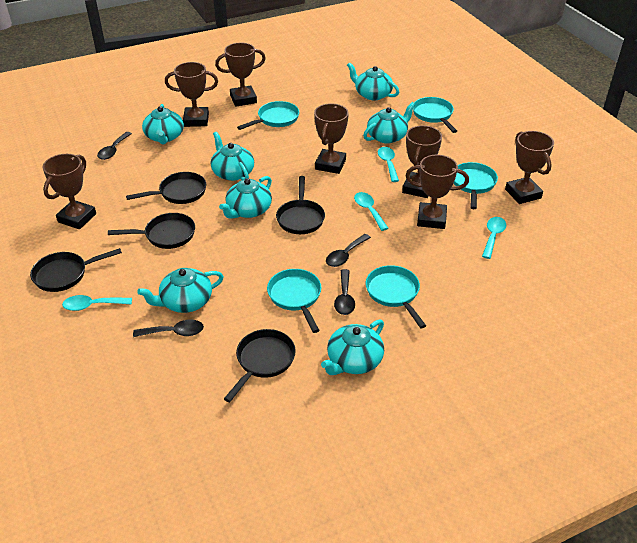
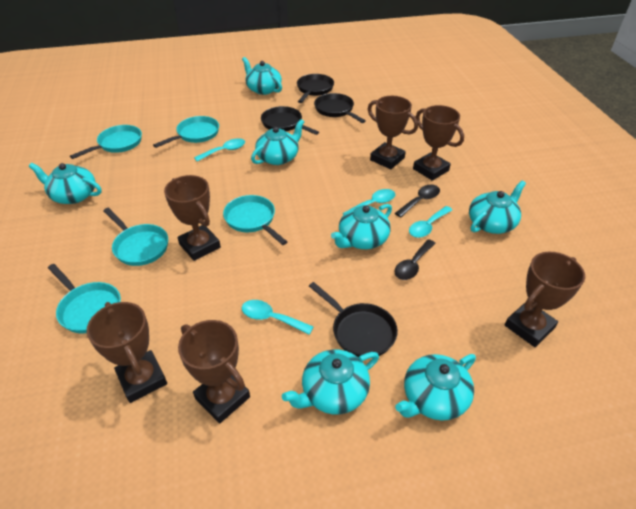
black pan: 5 -> 4
black spoon: 4 -> 2
brown trophy: 7 -> 6

